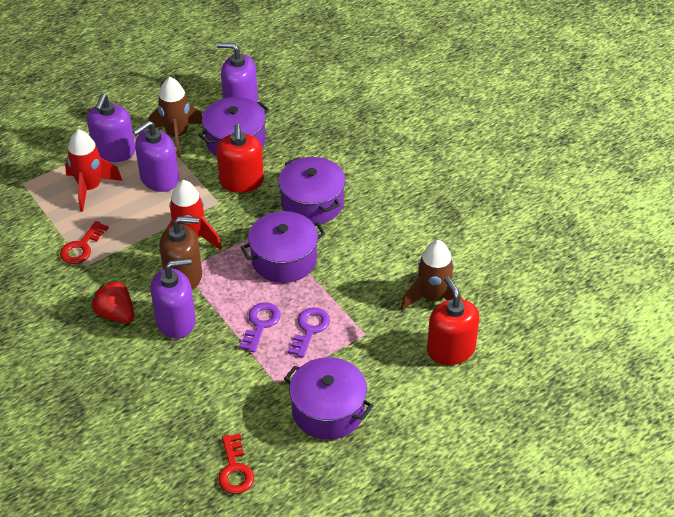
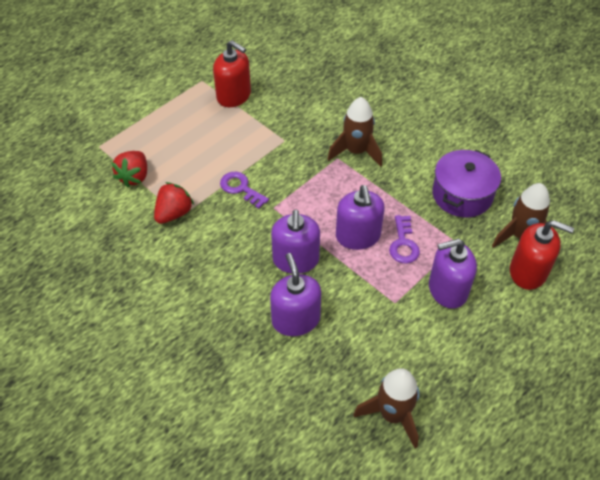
brown rocket: 2 -> 3
brown soap dispenser: 1 -> 0
purple pot: 4 -> 1
red key: 2 -> 0
red rocket: 2 -> 0
red strawberry: 1 -> 2

